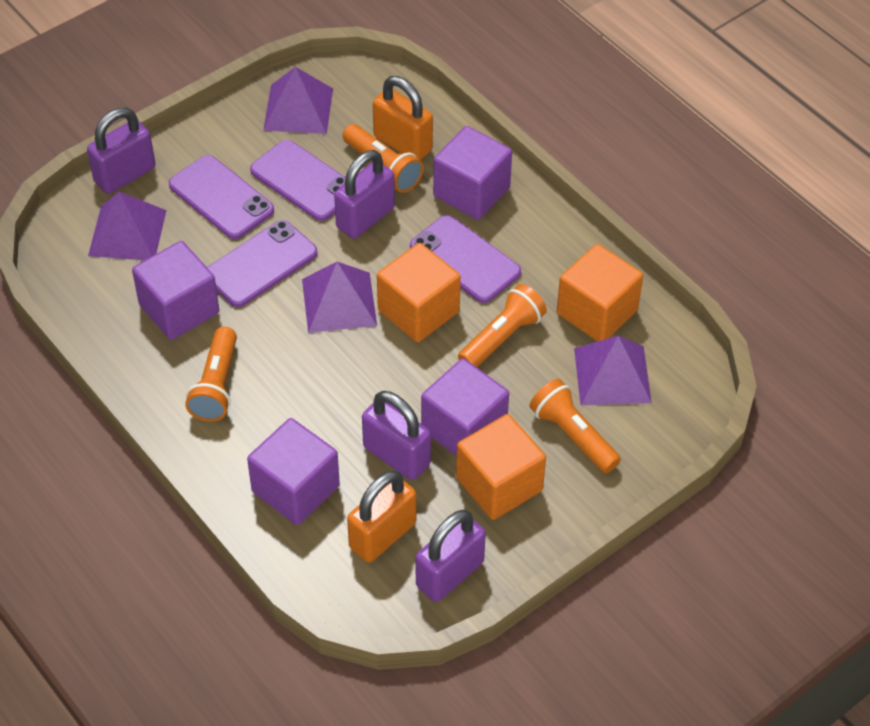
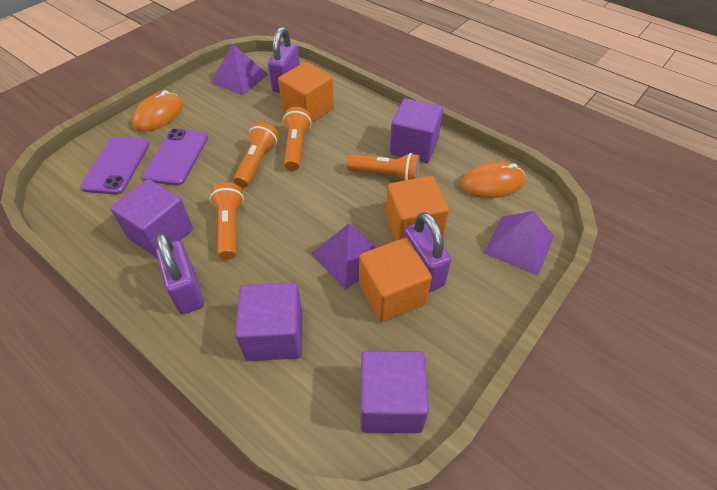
orange mouse: 0 -> 2
orange padlock: 2 -> 0
purple padlock: 4 -> 3
purple phone: 4 -> 2
purple pyramid: 4 -> 3

